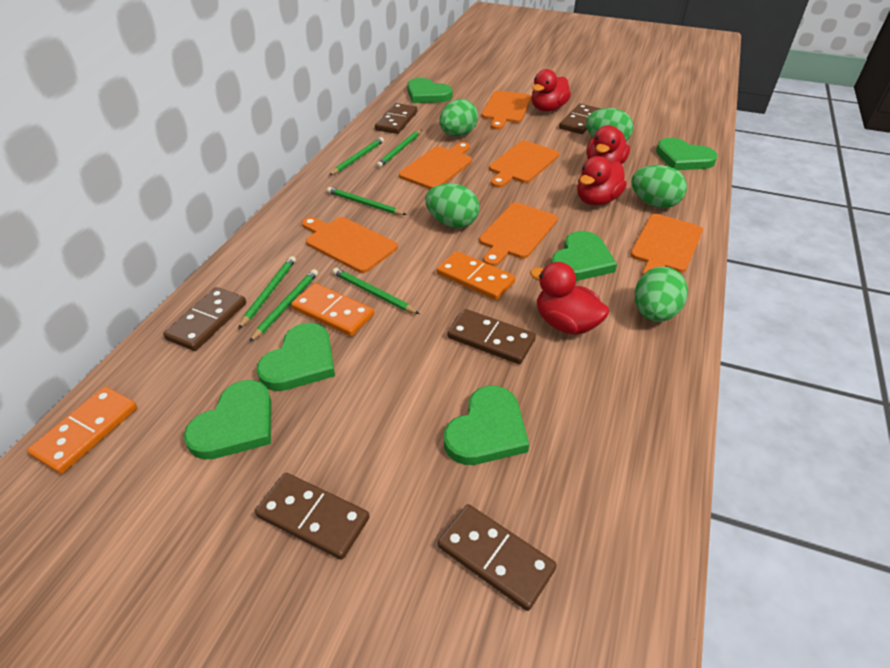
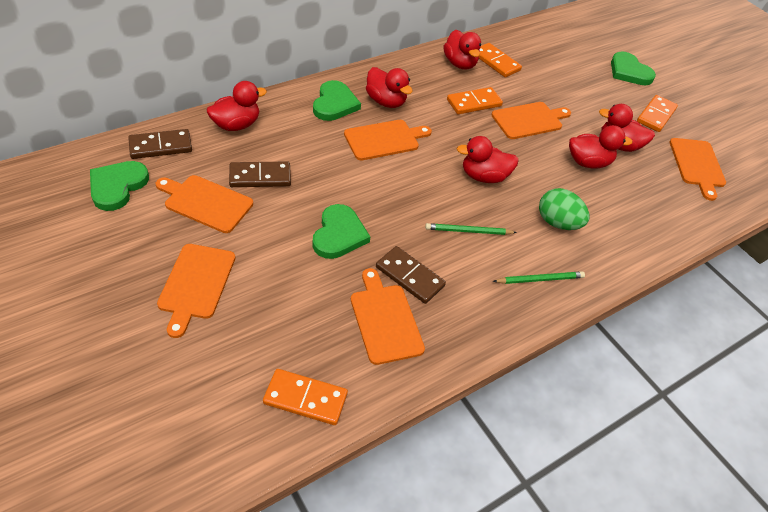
brown domino: 6 -> 3
green egg: 5 -> 1
green heart: 6 -> 4
green pencil: 6 -> 2
orange domino: 3 -> 4
red duck: 4 -> 6

